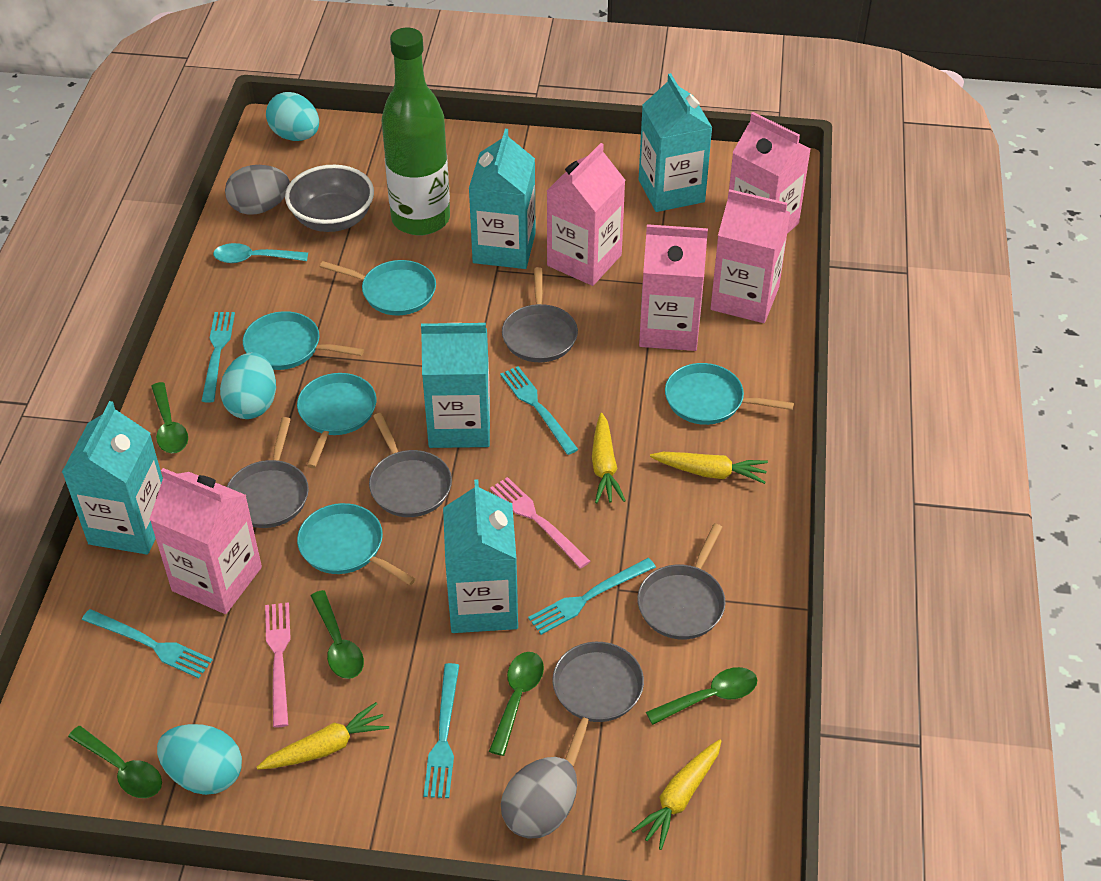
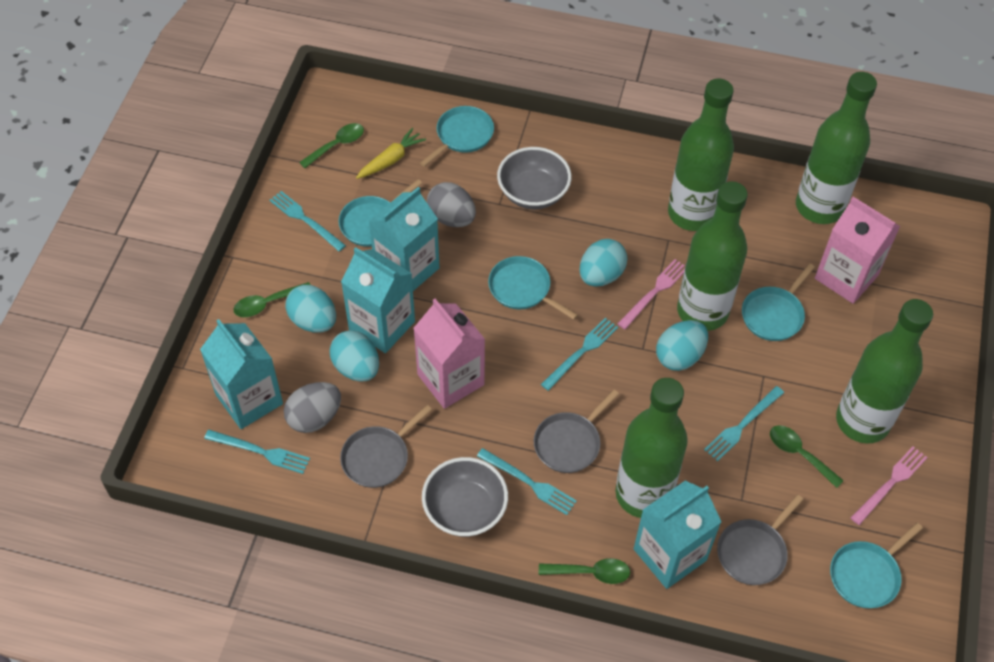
green bottle: 1 -> 5
green spoon: 5 -> 4
grey bowl: 1 -> 2
grey pan: 5 -> 3
pink carton: 5 -> 2
turquoise carton: 5 -> 4
turquoise egg: 3 -> 4
turquoise spoon: 1 -> 0
yellow carrot: 4 -> 1

